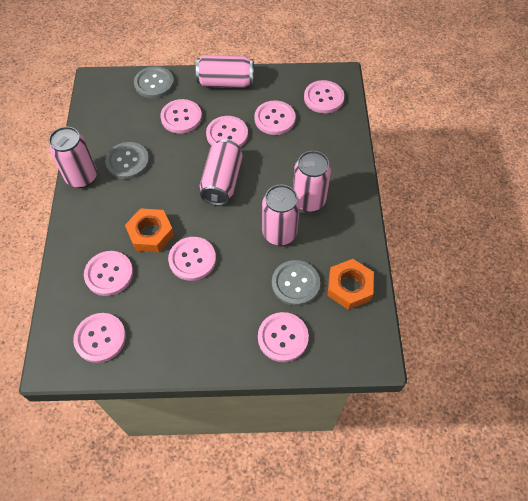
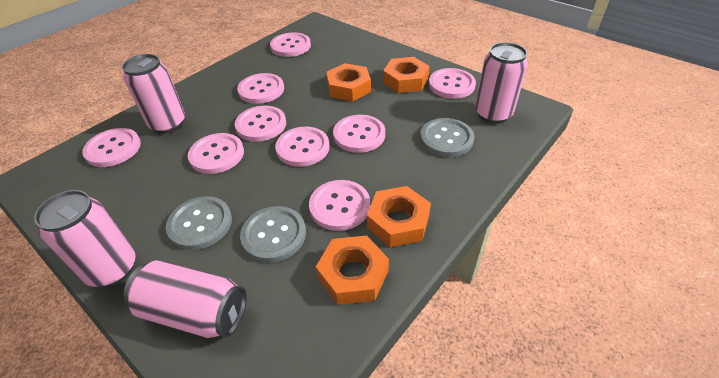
orange nut: 2 -> 4
pink button: 8 -> 9
pink can: 5 -> 4

